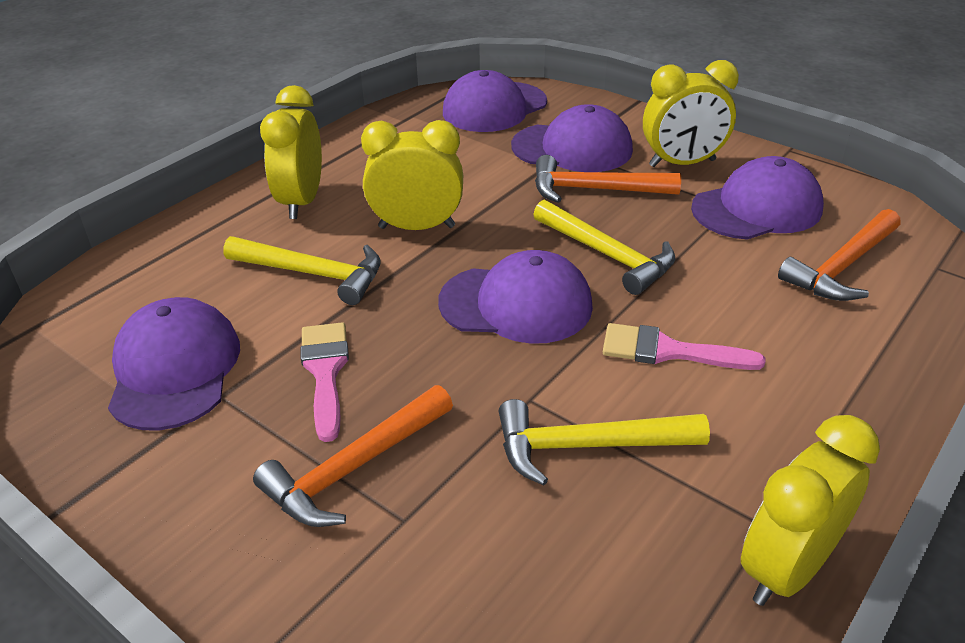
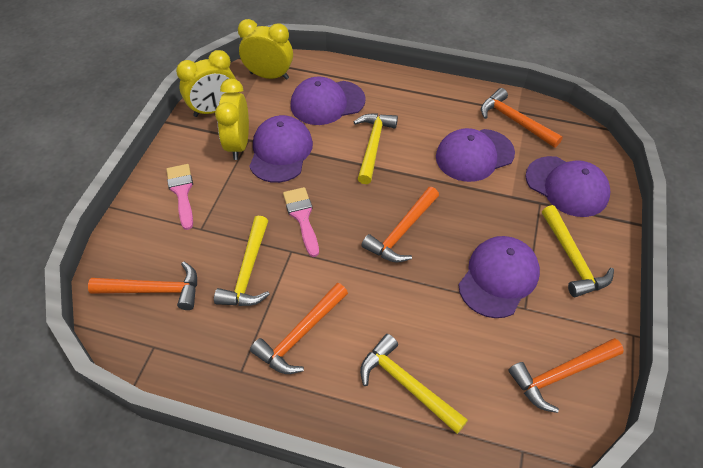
orange hammer: 3 -> 5
yellow clock: 4 -> 3
yellow hammer: 3 -> 4

